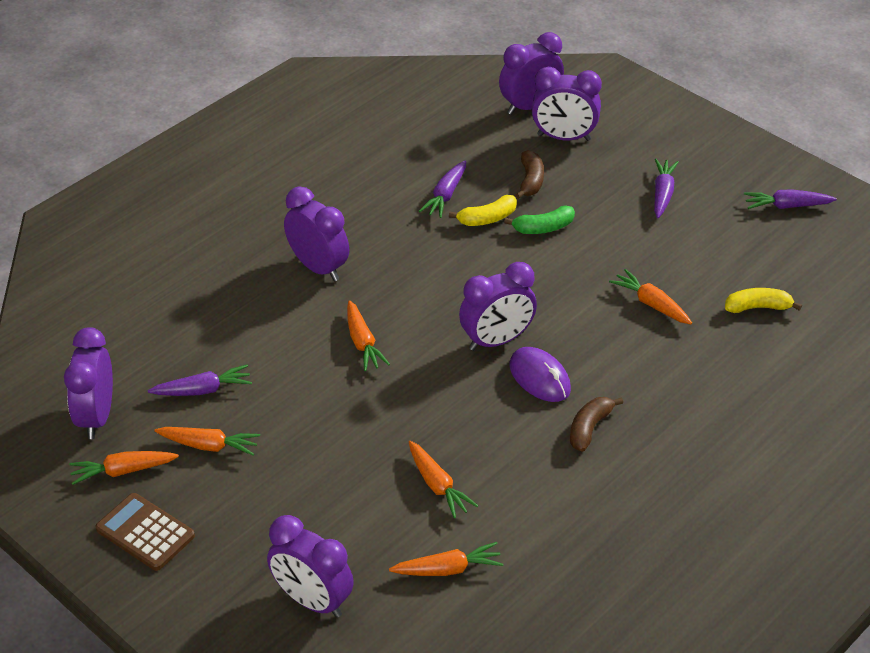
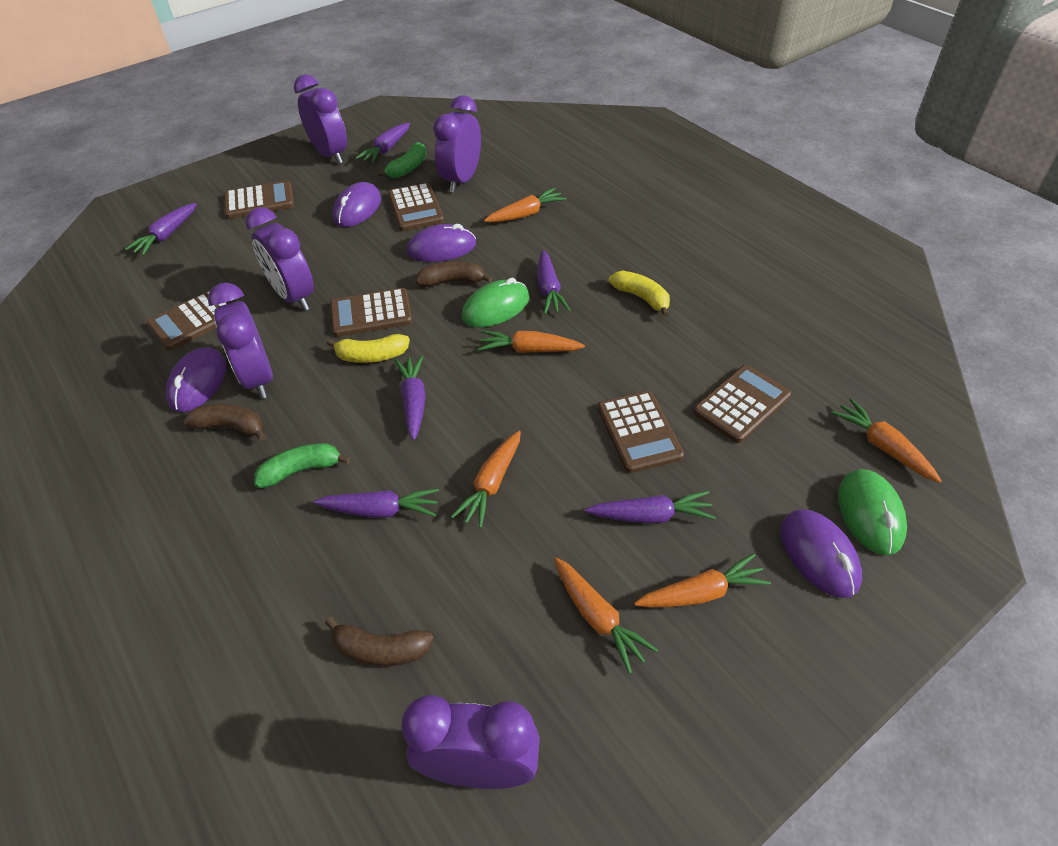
brown banana: 2 -> 3
brown calculator: 1 -> 6
green banana: 1 -> 2
green mouse: 0 -> 2
purple carrot: 4 -> 6
purple clock: 6 -> 5
purple mouse: 1 -> 4

